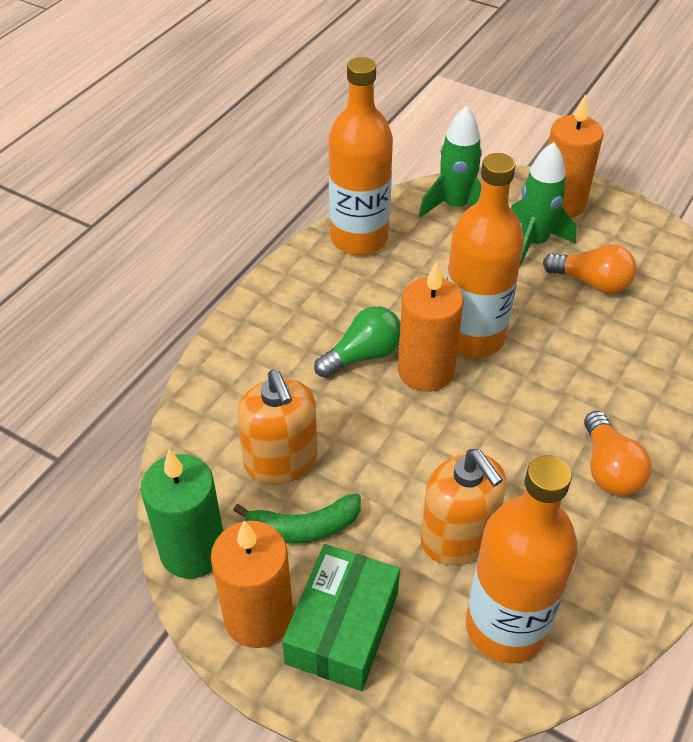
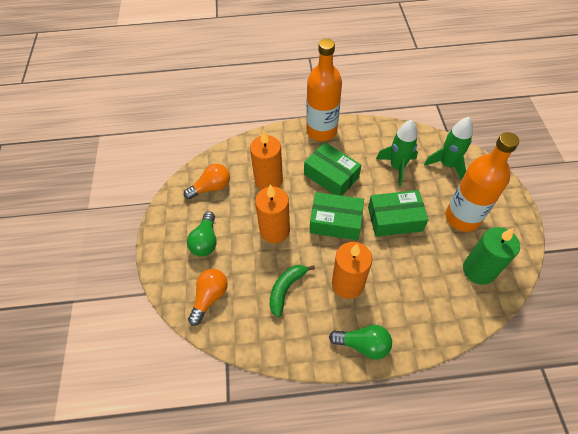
green box: 1 -> 3
green light bulb: 1 -> 2
orange bottle: 3 -> 2
orange soap dispenser: 2 -> 0

